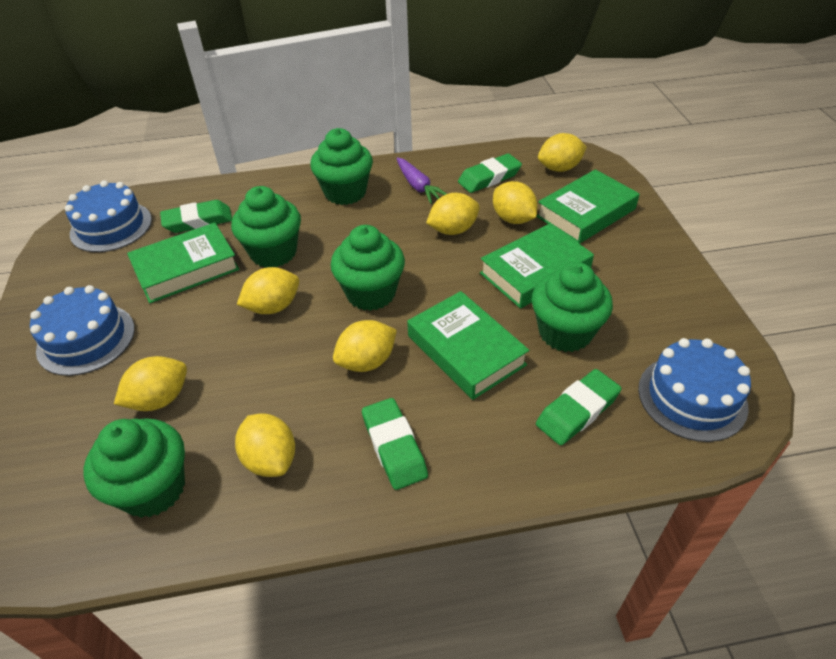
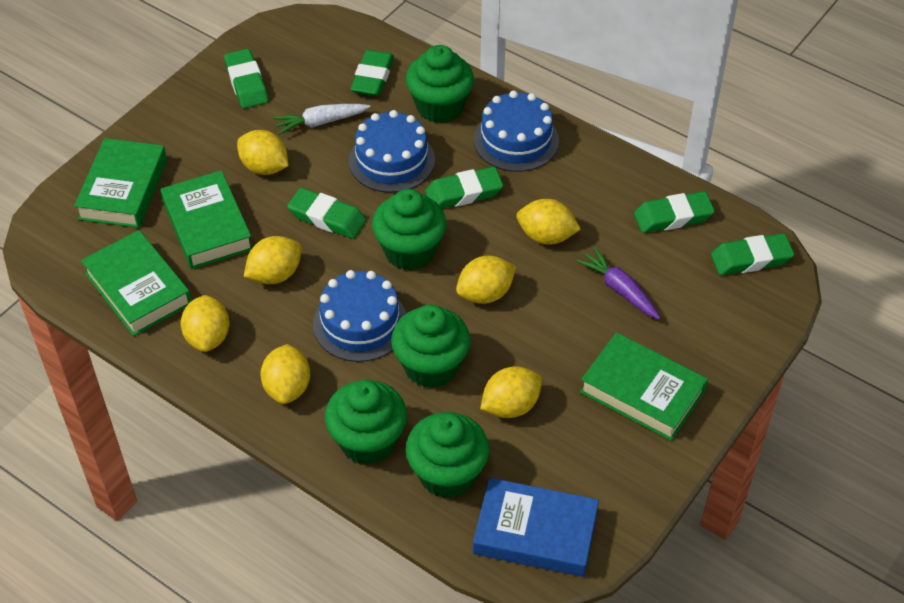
blue book: 0 -> 1
green eraser: 4 -> 6
white carrot: 0 -> 1

